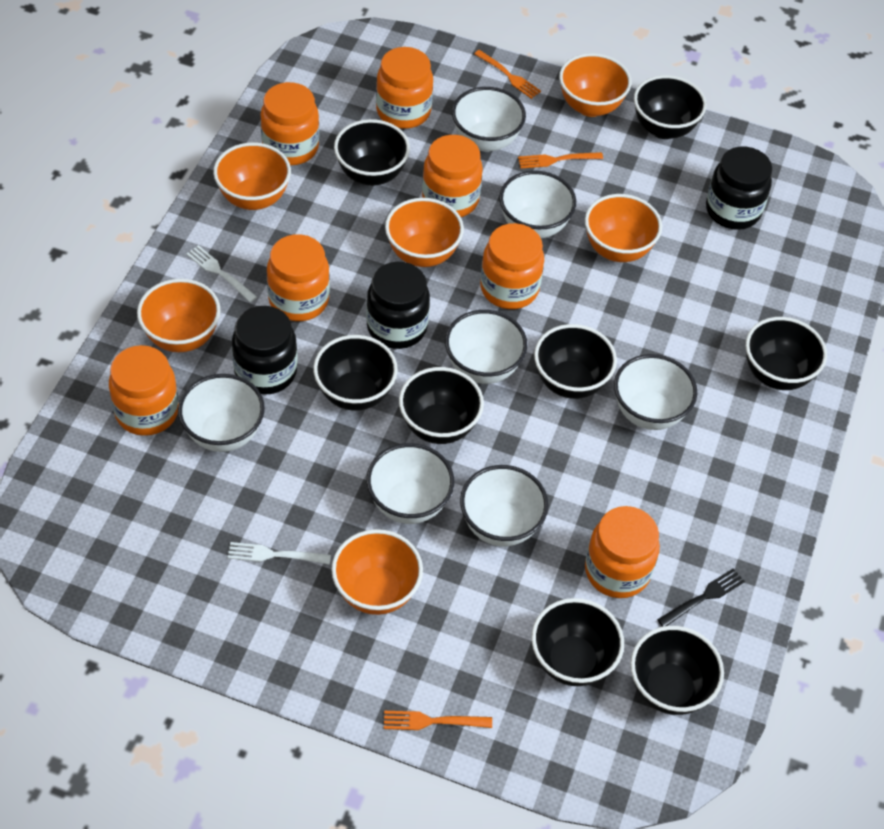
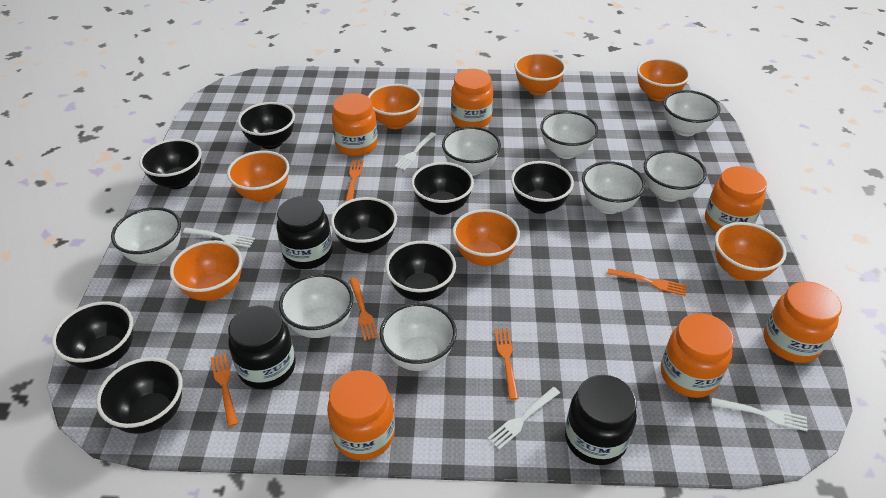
black fork: 1 -> 0
orange bowl: 6 -> 7
orange fork: 3 -> 5
orange jar: 7 -> 6
white bowl: 7 -> 8
white fork: 2 -> 4

